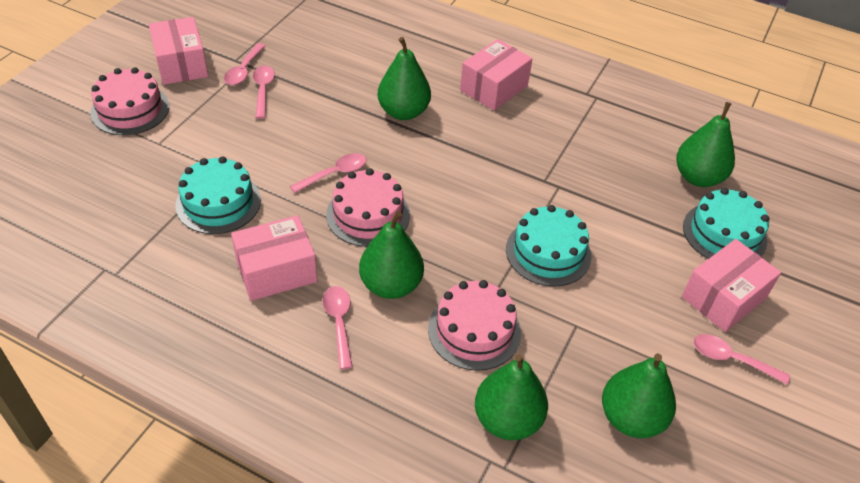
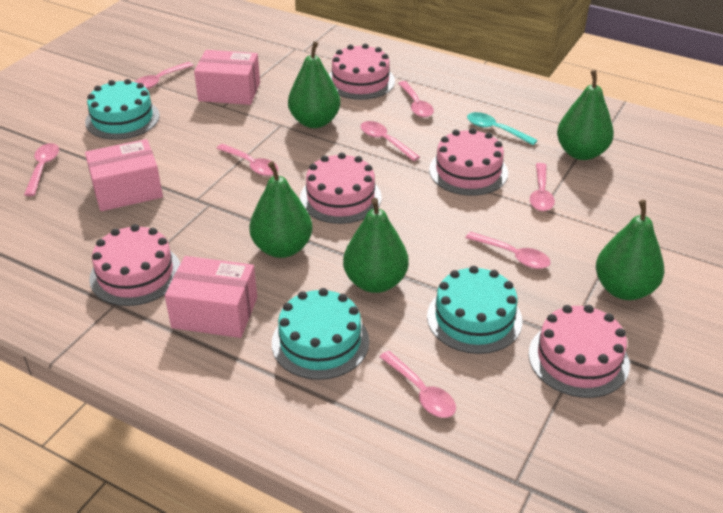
pink box: 4 -> 3
pink cake: 3 -> 5
pink spoon: 5 -> 8
turquoise spoon: 0 -> 1

